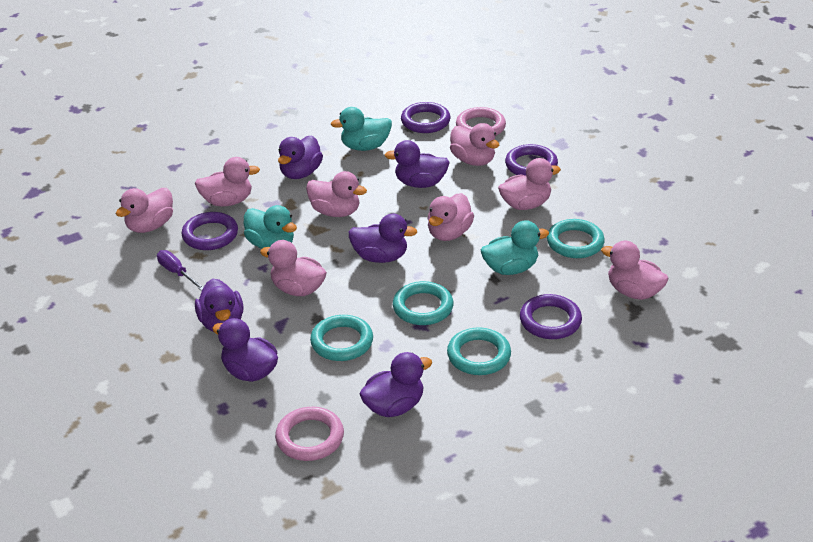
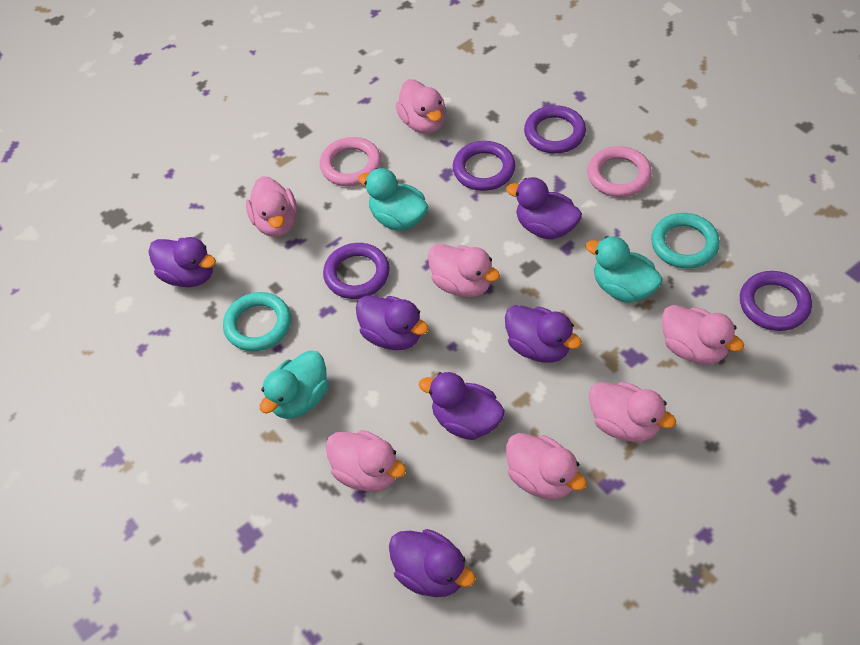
pink duck: 8 -> 7
purple screwdriver: 1 -> 0
turquoise ring: 4 -> 2

